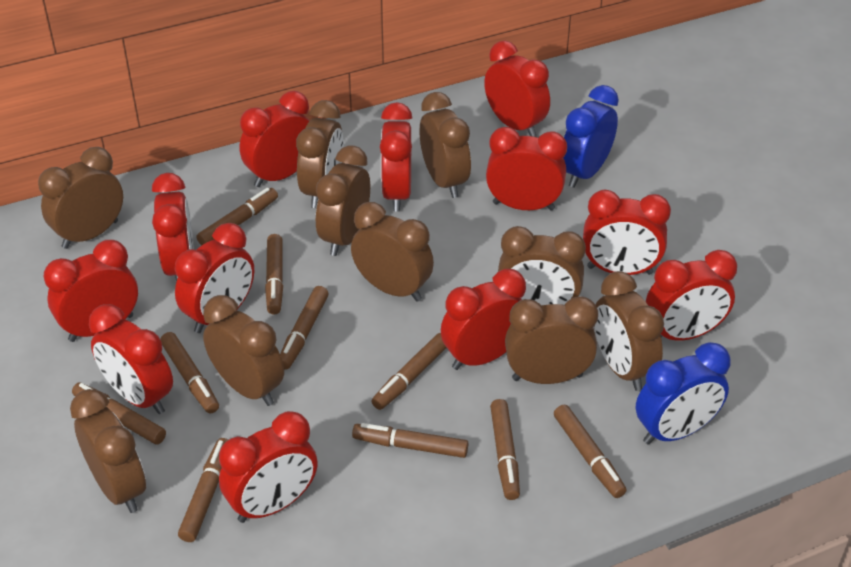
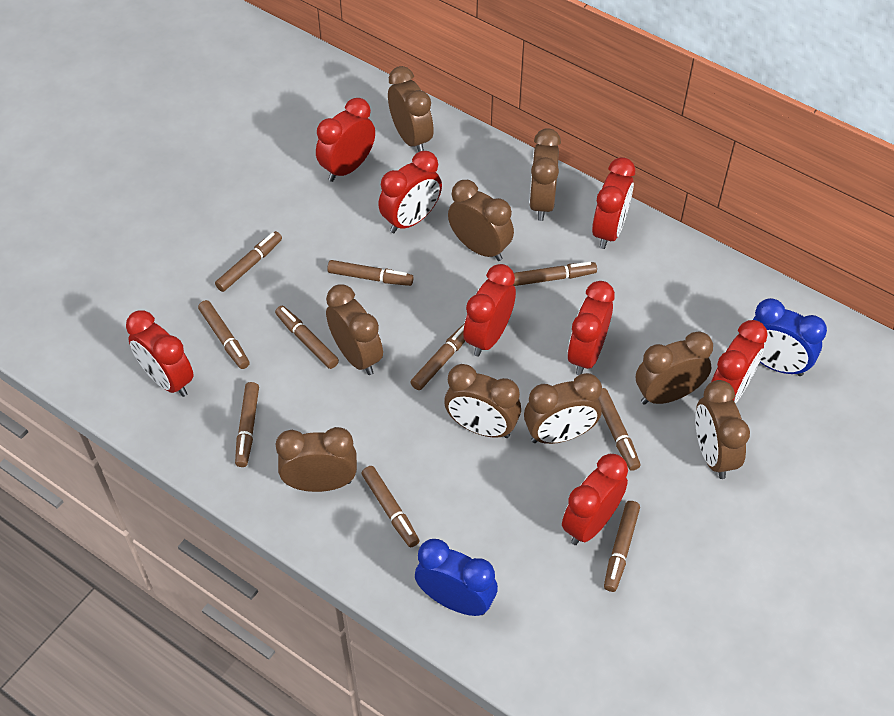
brown clock: 10 -> 9
red clock: 12 -> 8

